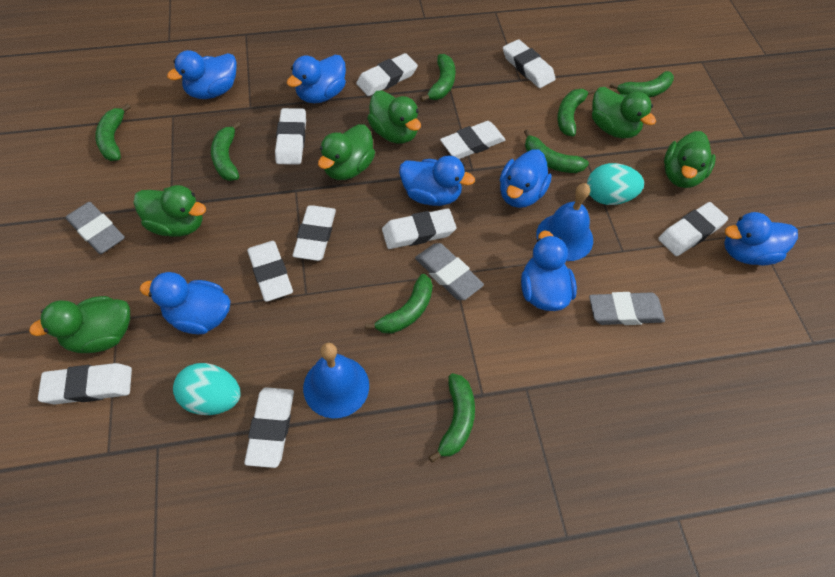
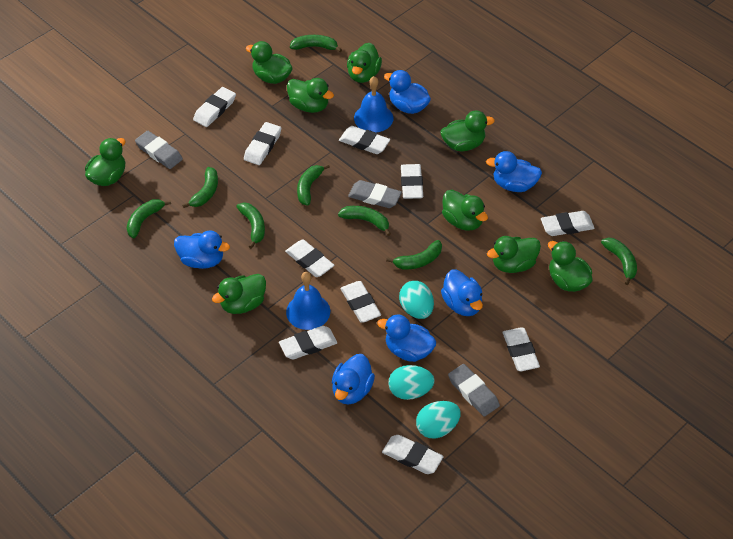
blue duck: 7 -> 6
green duck: 6 -> 9
turquoise egg: 2 -> 3

